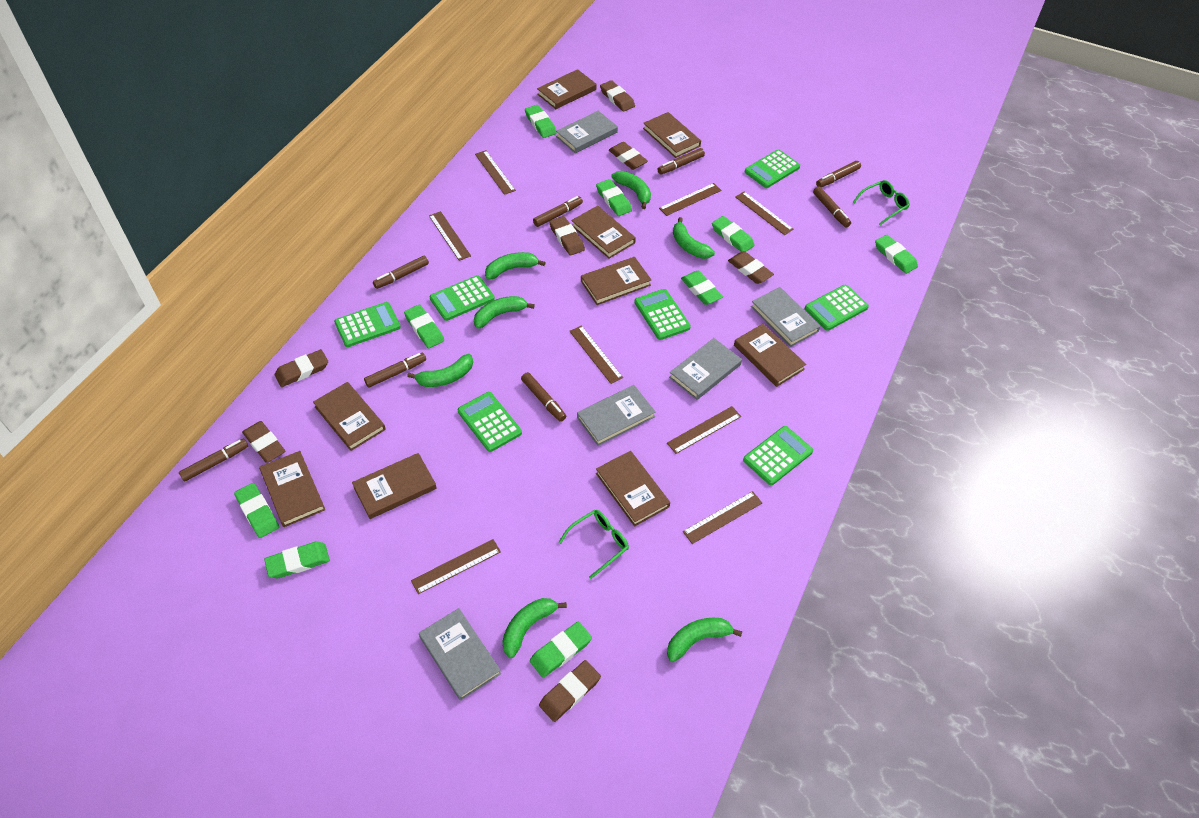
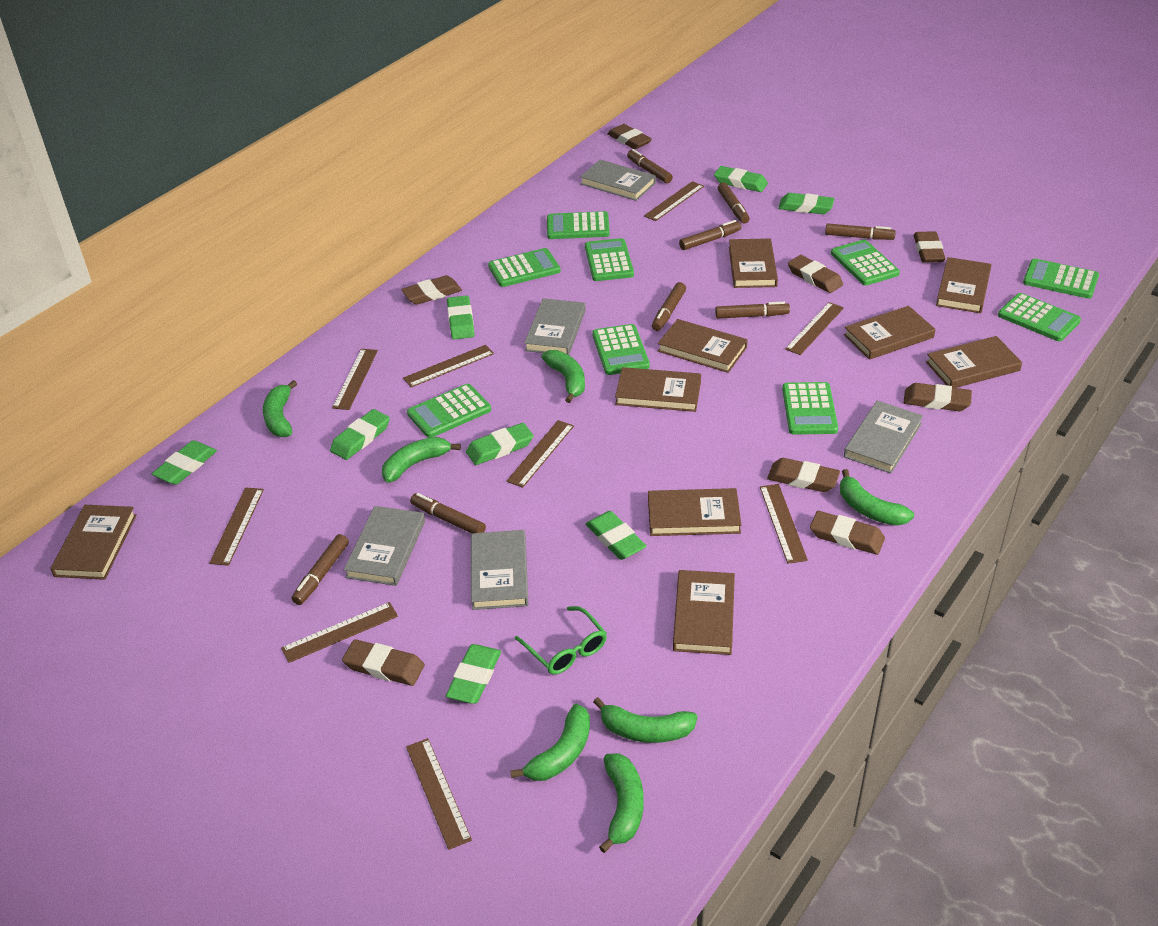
brown eraser: 7 -> 8
brown ruler: 8 -> 9
green calculator: 7 -> 9
green eraser: 9 -> 8
green glasses: 2 -> 1

